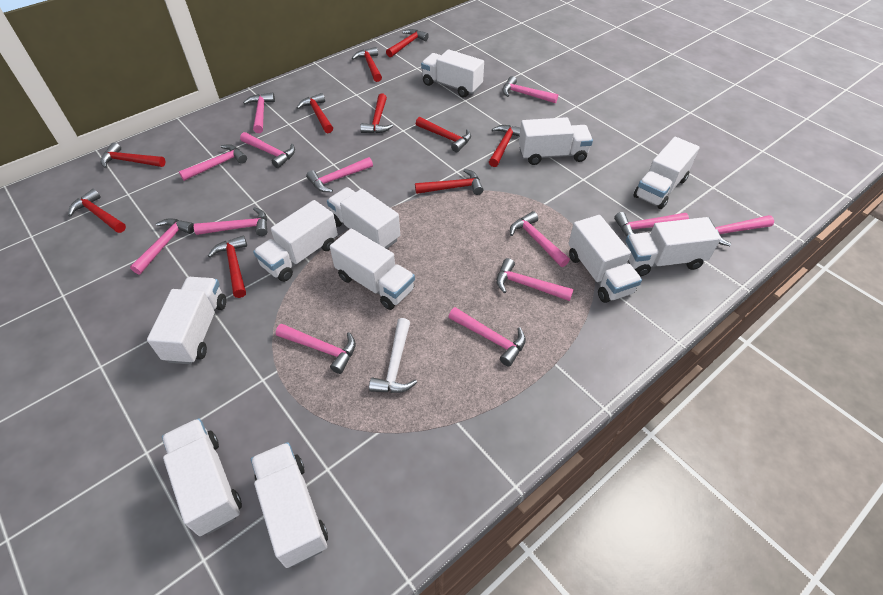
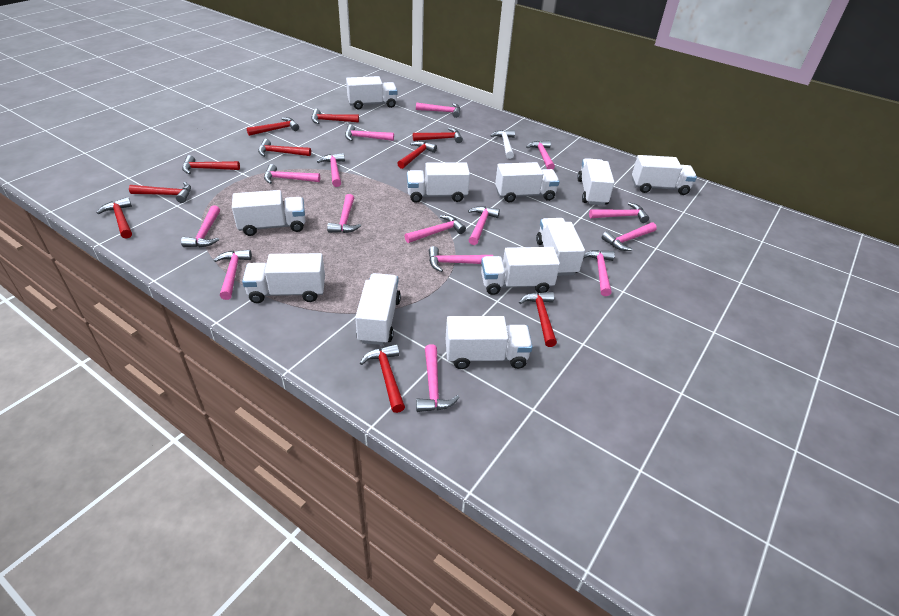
pink hammer: 13 -> 15

